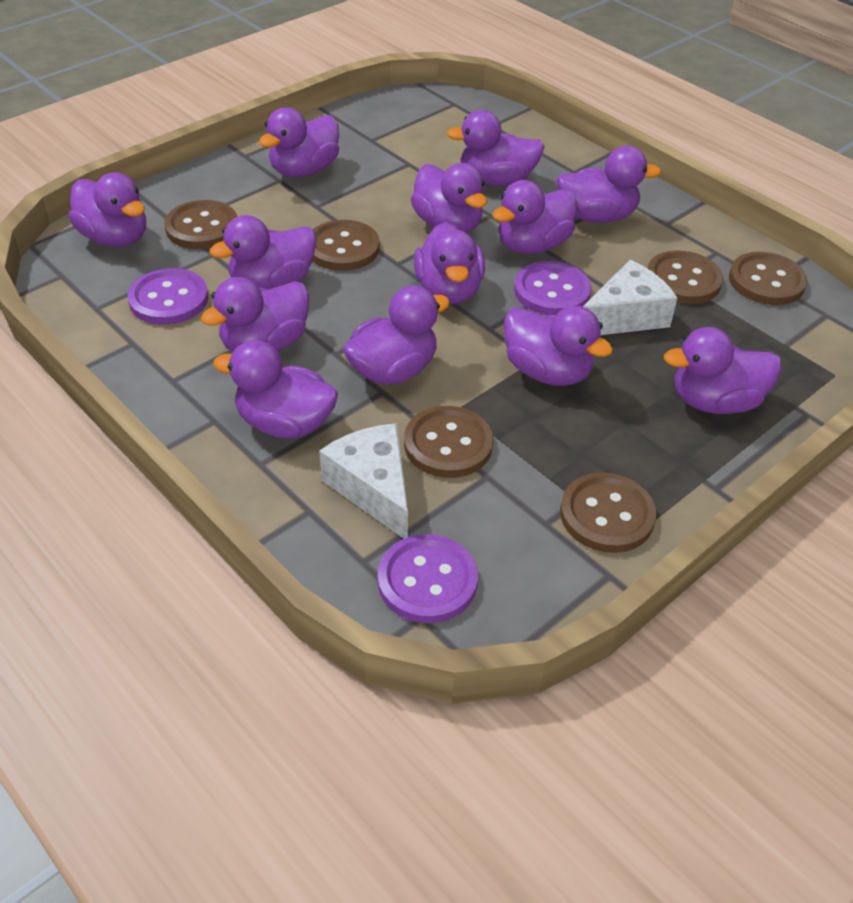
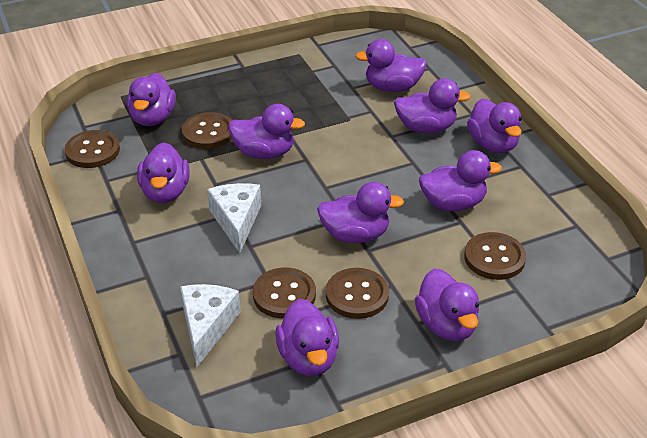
brown button: 6 -> 5
purple button: 3 -> 0
purple duck: 13 -> 10

